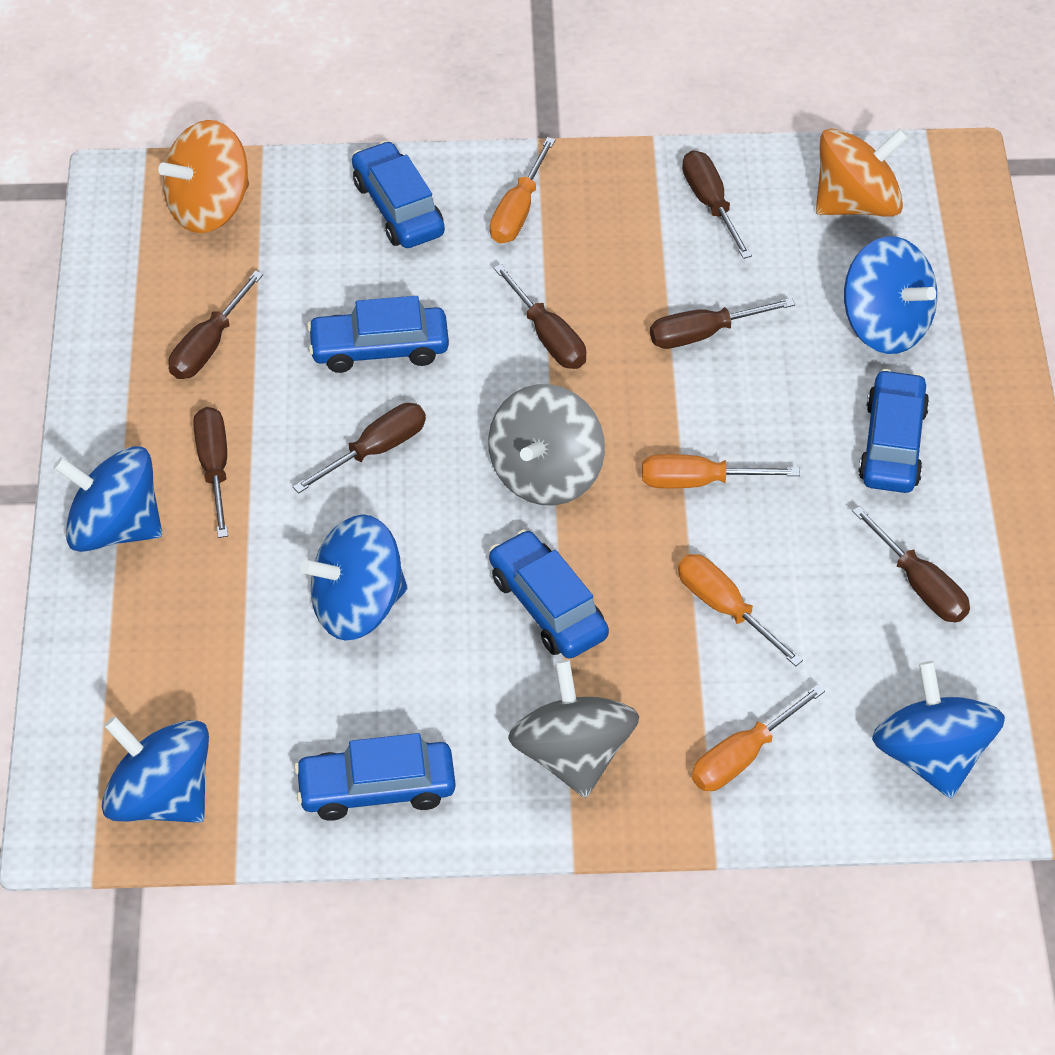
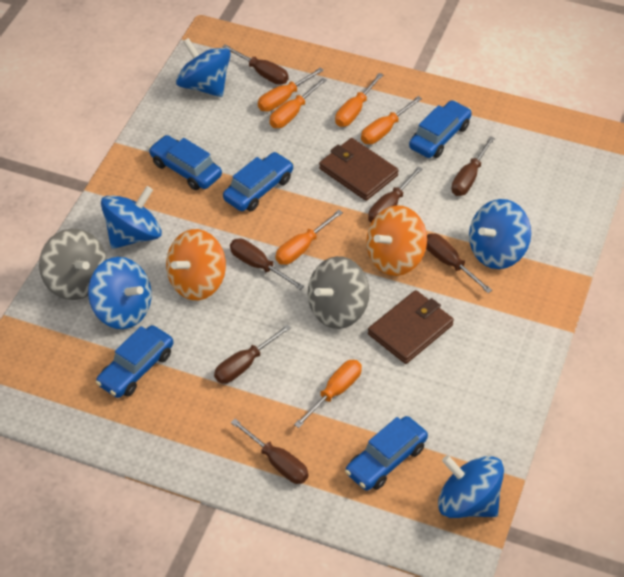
brown wallet: 0 -> 2
orange screwdriver: 4 -> 6

